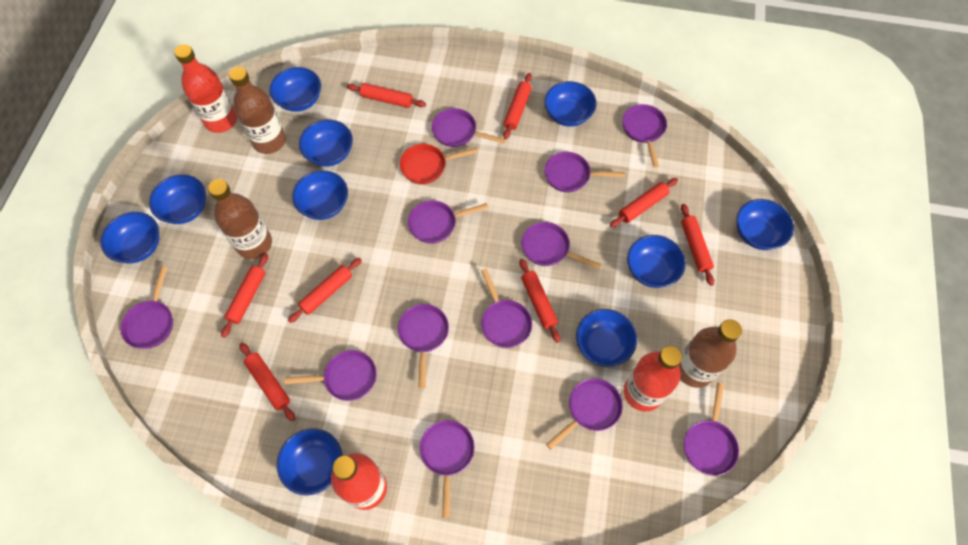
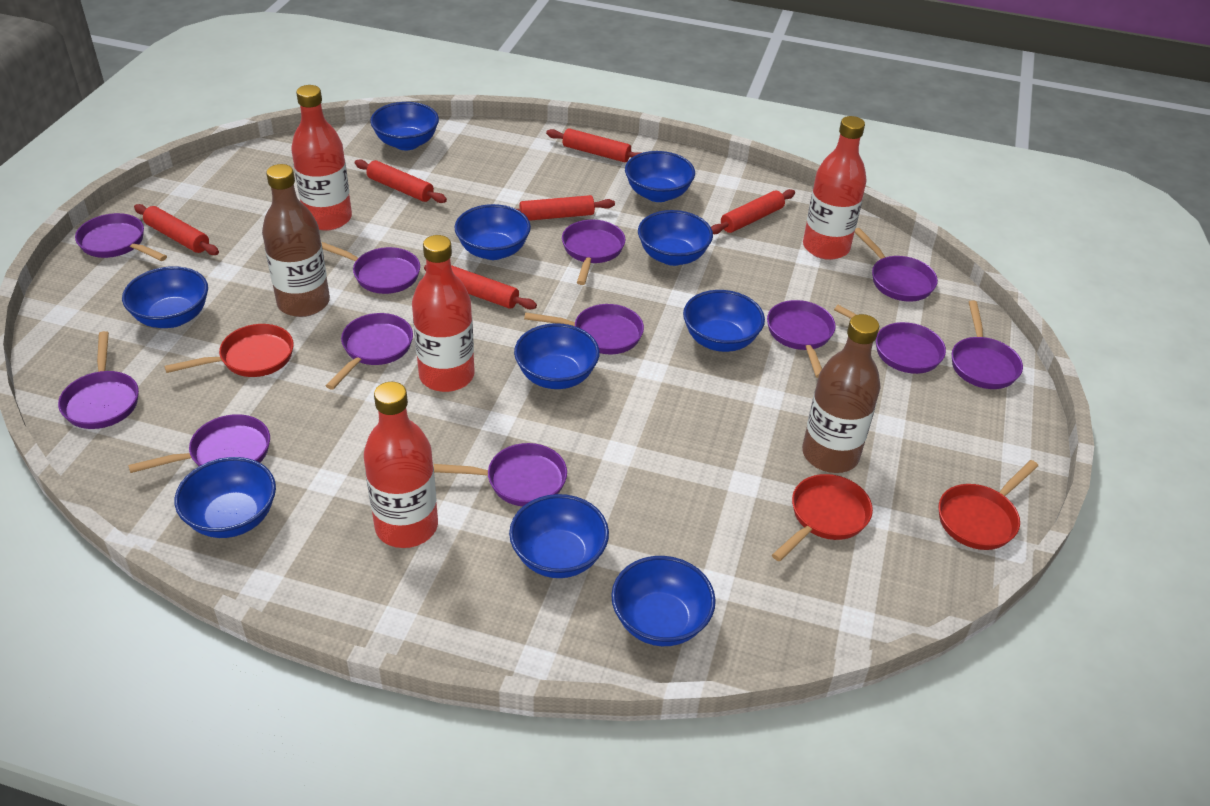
brown bottle: 3 -> 2
red bottle: 3 -> 4
red pan: 1 -> 3
red rolling pin: 8 -> 6

